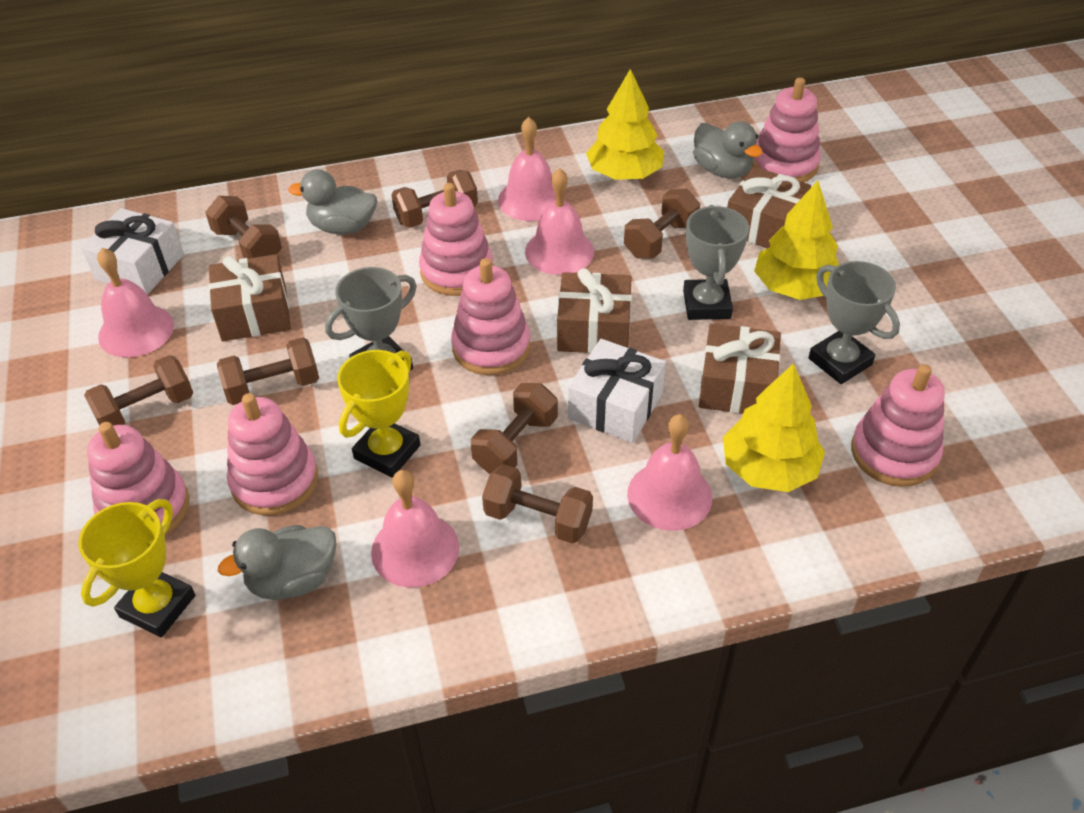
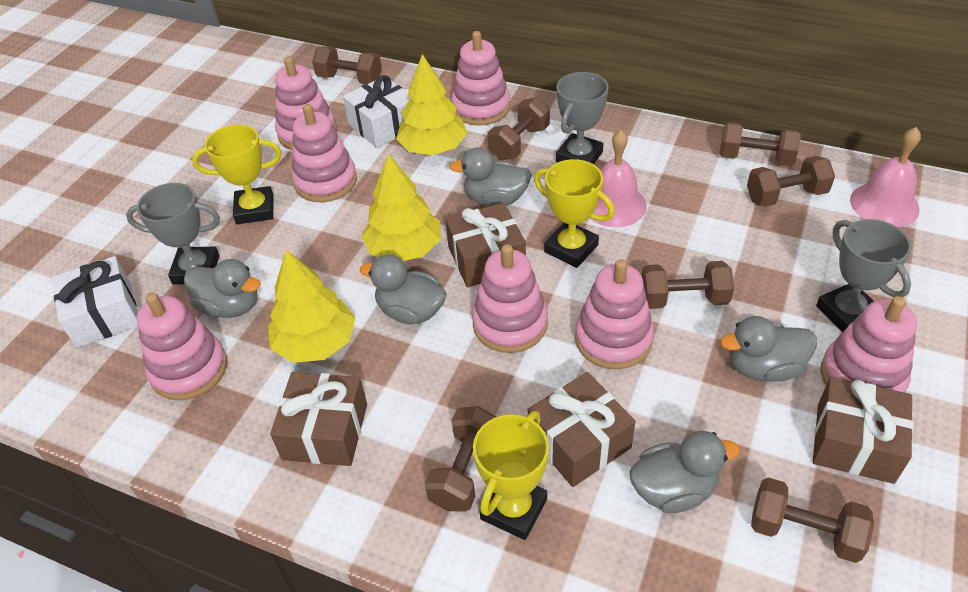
grey duck: 3 -> 5
pink bell: 5 -> 2
pink stacking toy: 6 -> 7
yellow trophy: 2 -> 3

